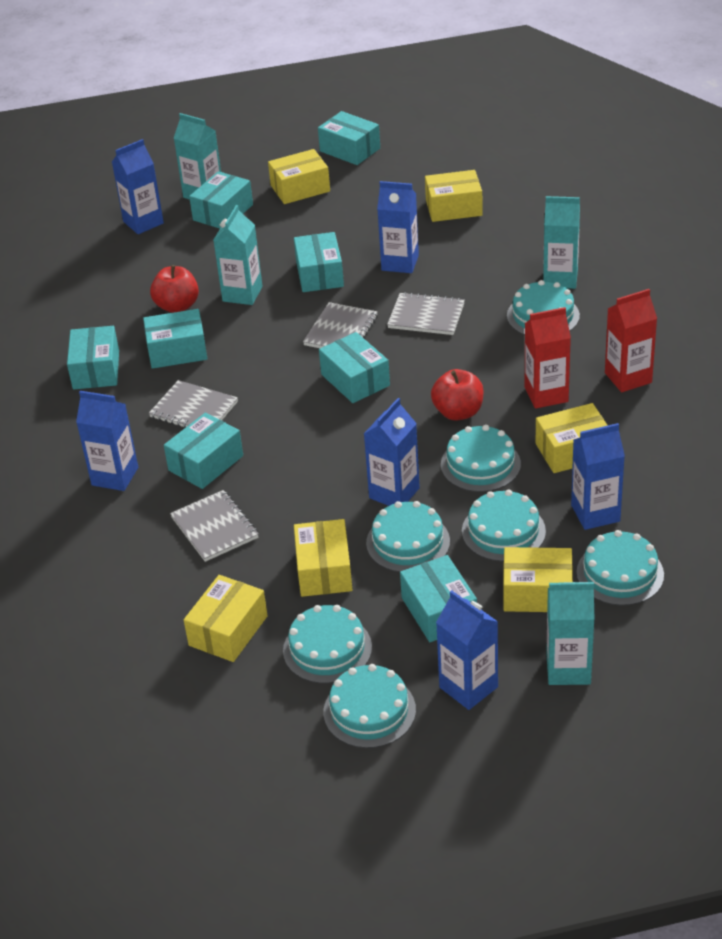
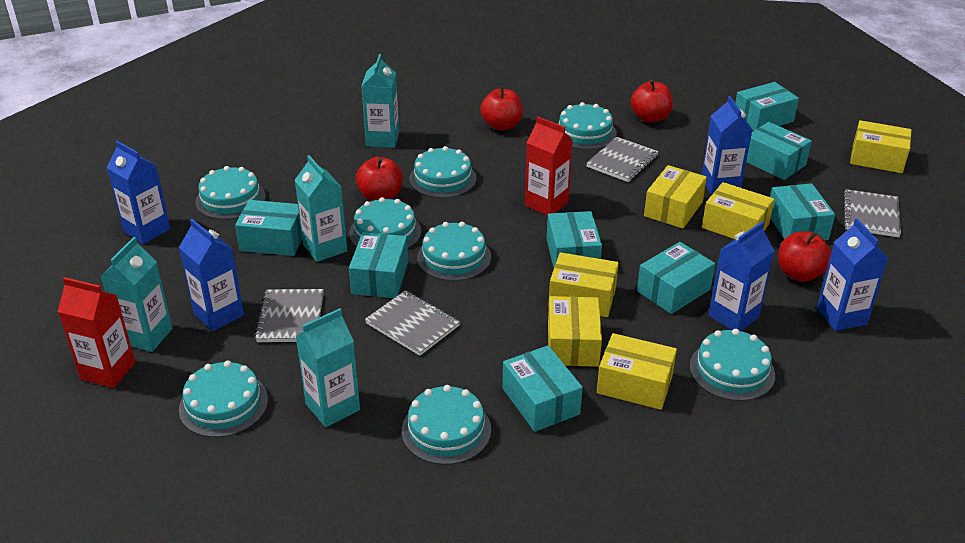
blue carton: 6 -> 5
red apple: 2 -> 4
turquoise cake: 7 -> 8

